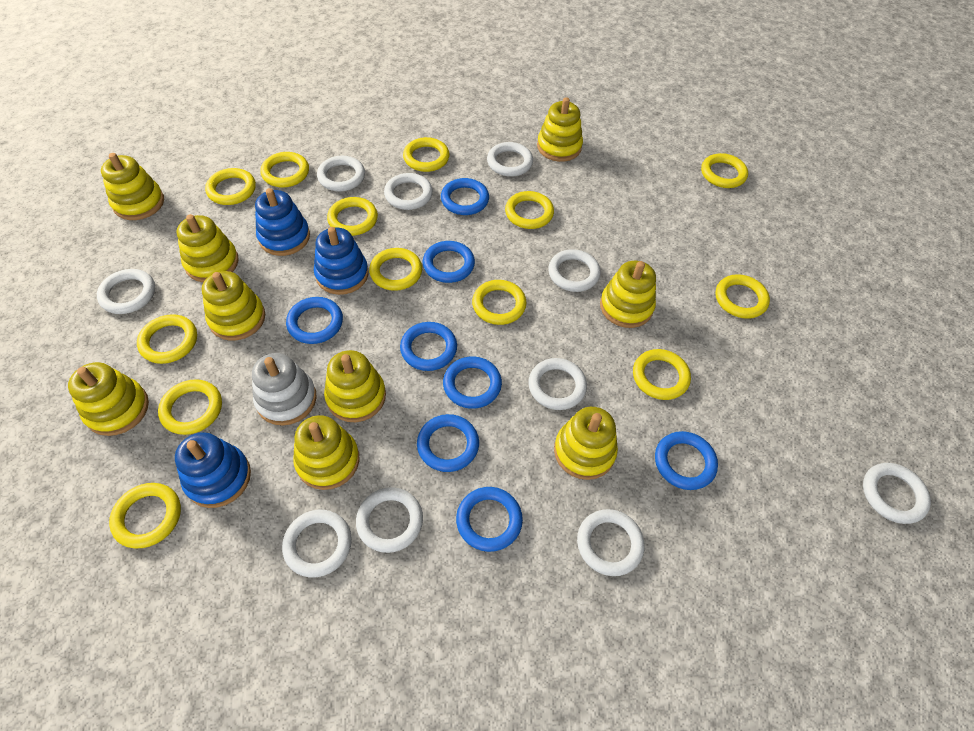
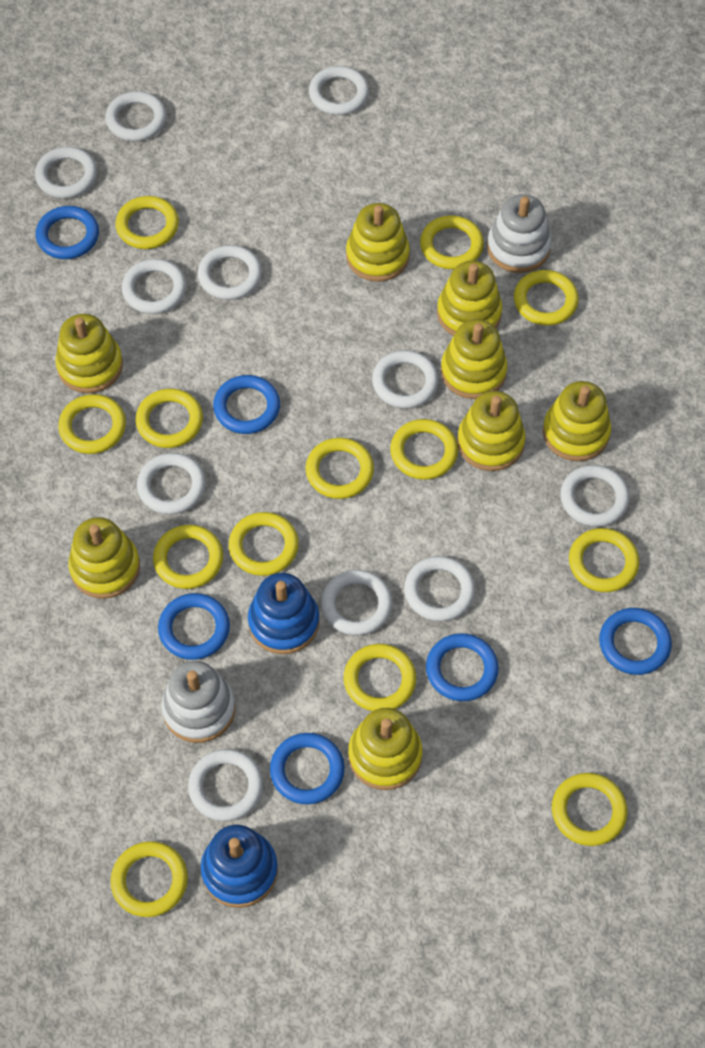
blue ring: 8 -> 6
blue stacking toy: 3 -> 2
white ring: 10 -> 11
white stacking toy: 1 -> 2
yellow stacking toy: 9 -> 8

